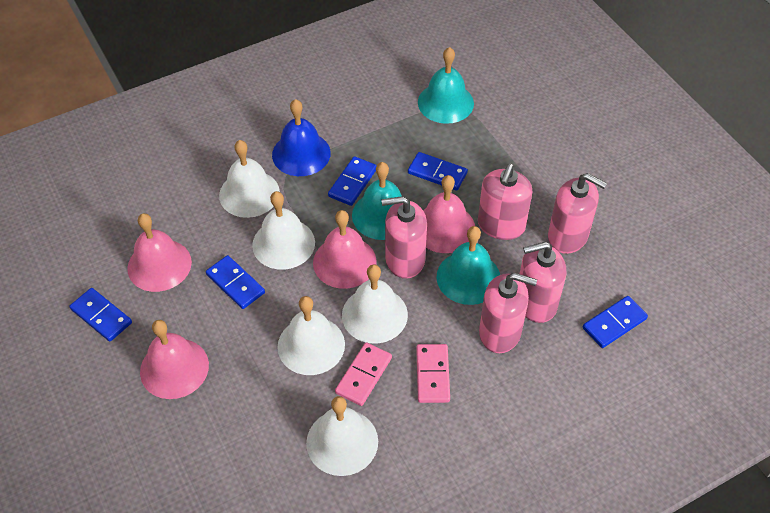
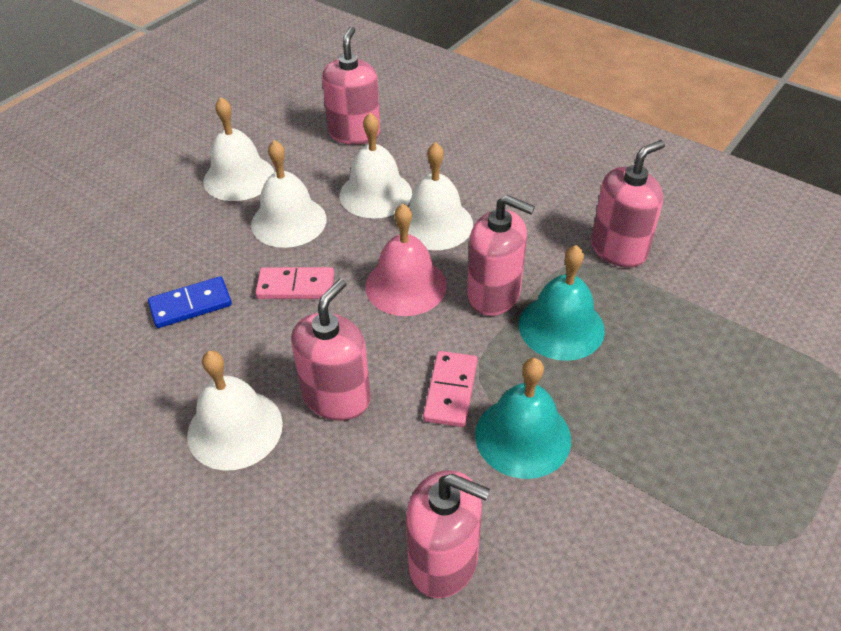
blue bell: 1 -> 0
blue domino: 5 -> 1
pink bell: 4 -> 1
turquoise bell: 3 -> 2

